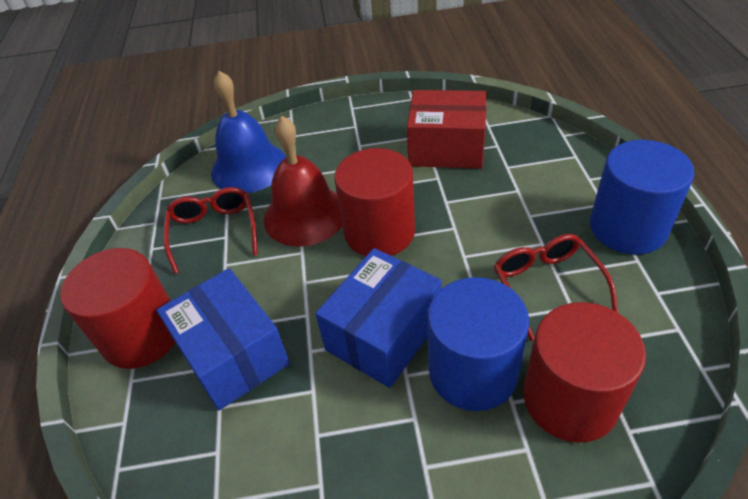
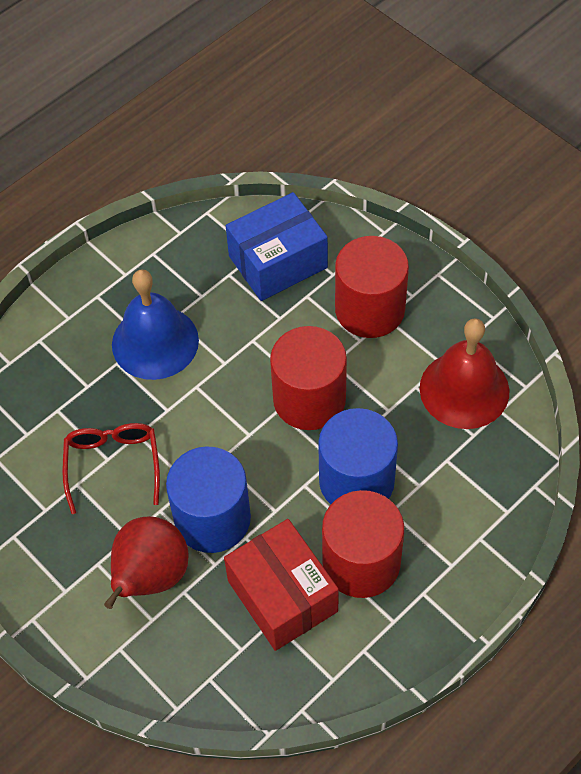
blue box: 2 -> 1
red glasses: 2 -> 1
red pear: 0 -> 1

